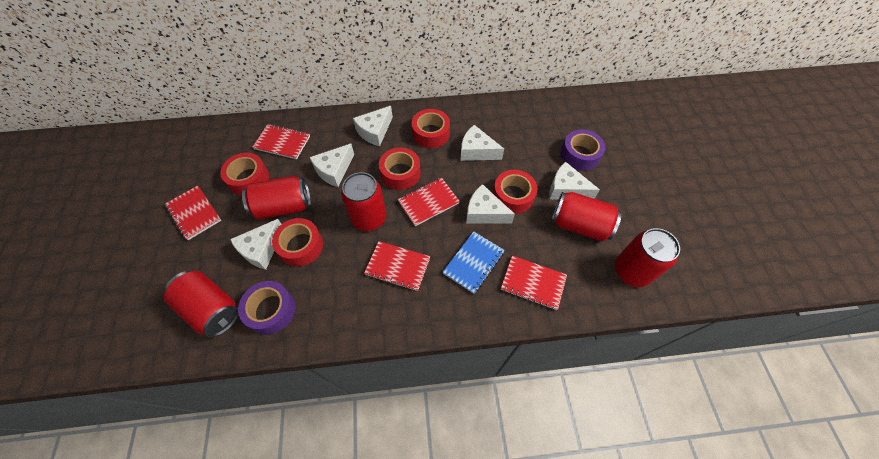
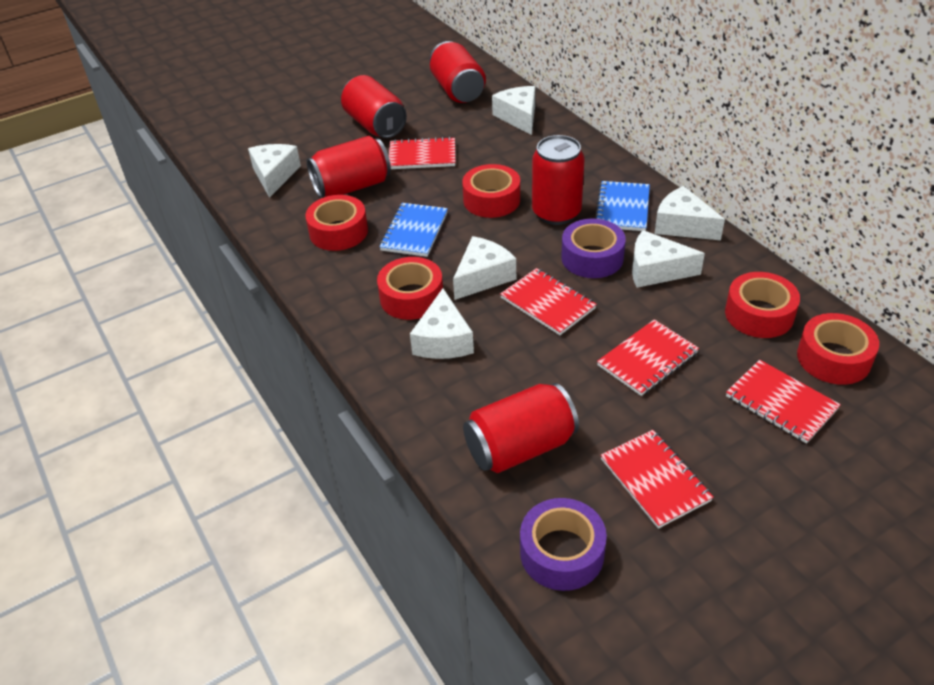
blue notebook: 1 -> 2

